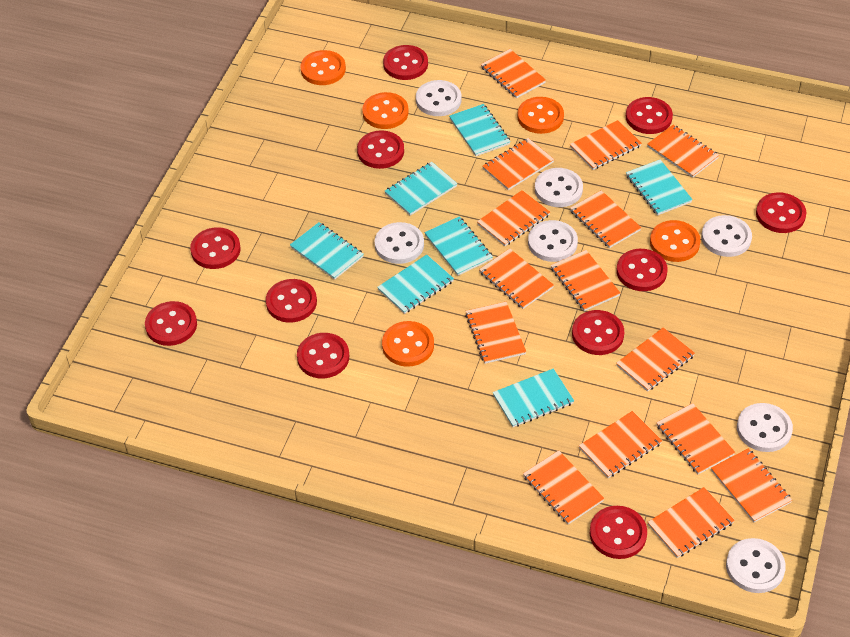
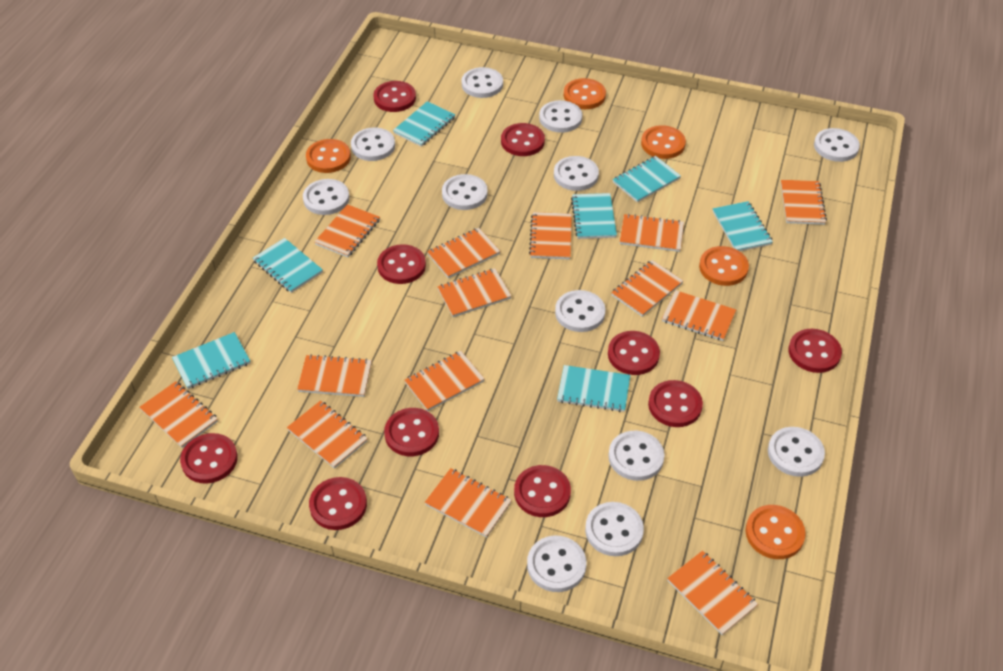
orange notebook: 15 -> 14
red button: 11 -> 10
white button: 7 -> 12

